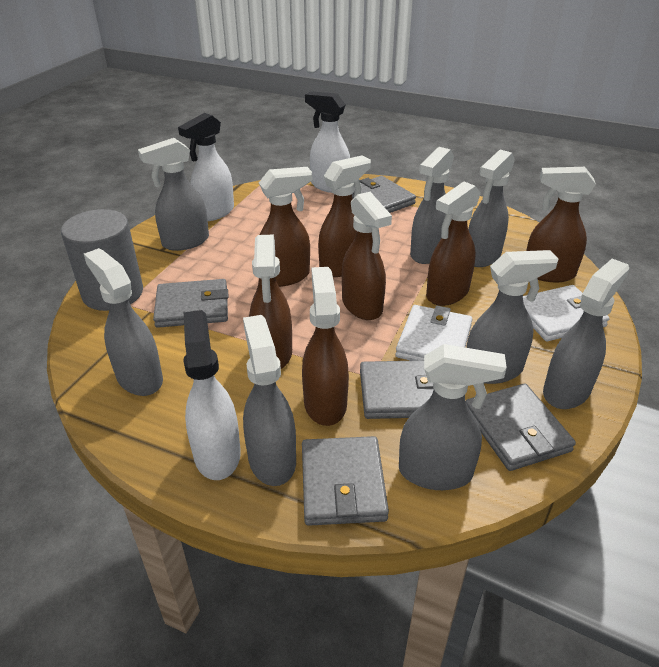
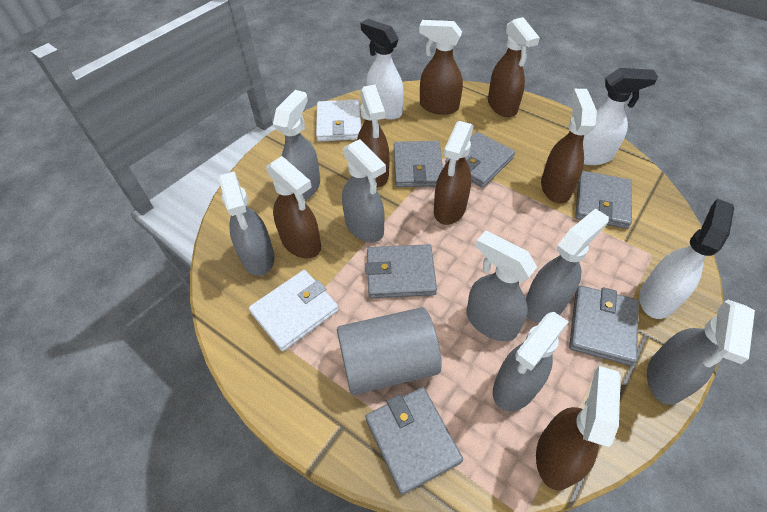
grey spray bottle: 8 -> 7
grey wallet: 5 -> 6

